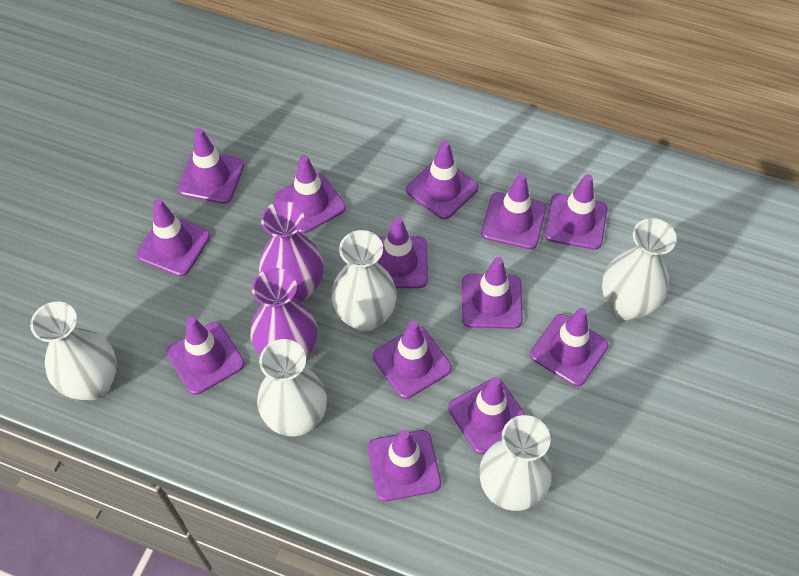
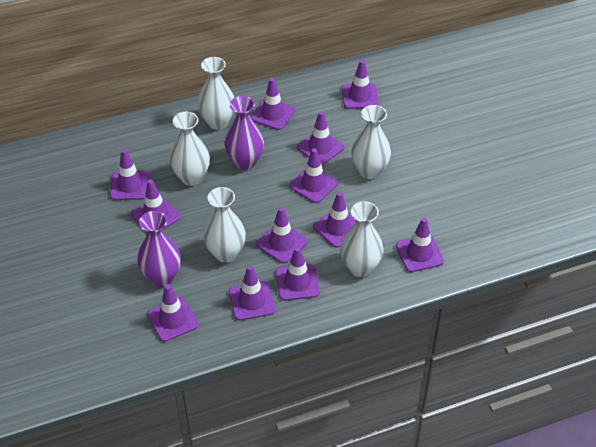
purple traffic cone: 13 -> 12

